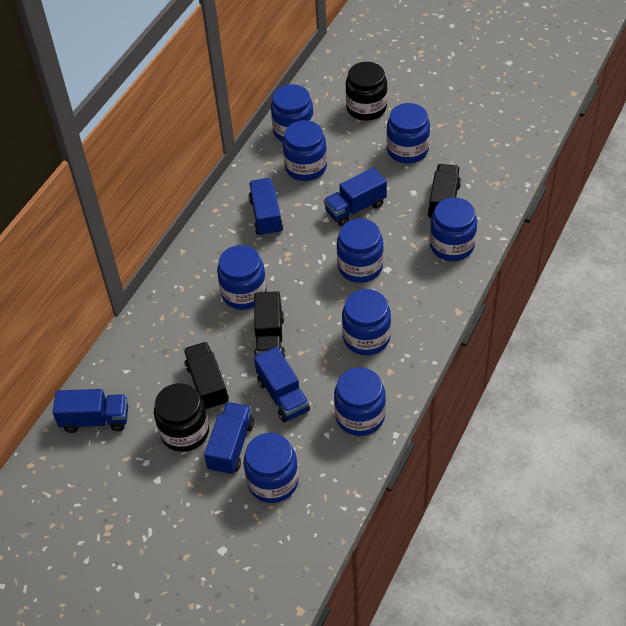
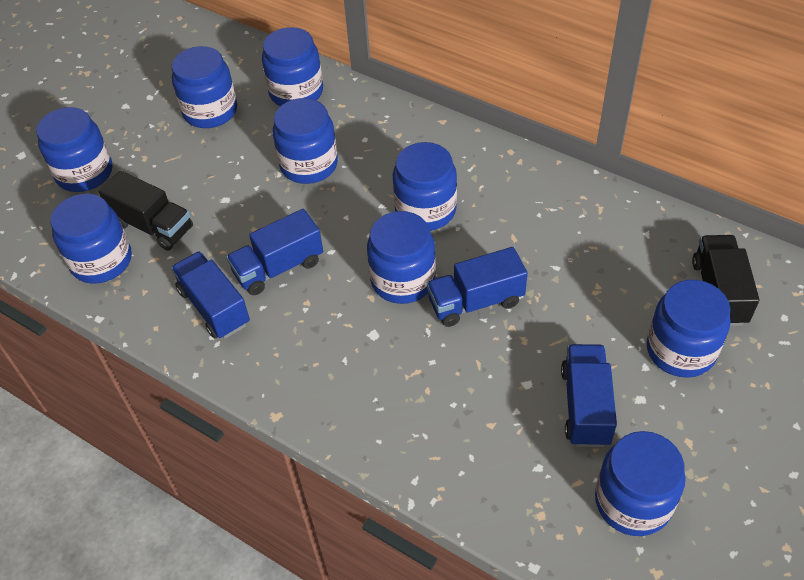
black jar: 2 -> 0
black truck: 3 -> 2
blue truck: 5 -> 4

